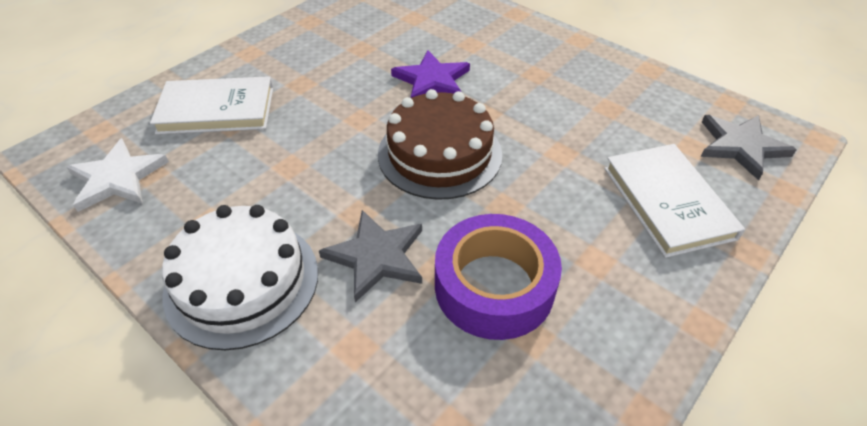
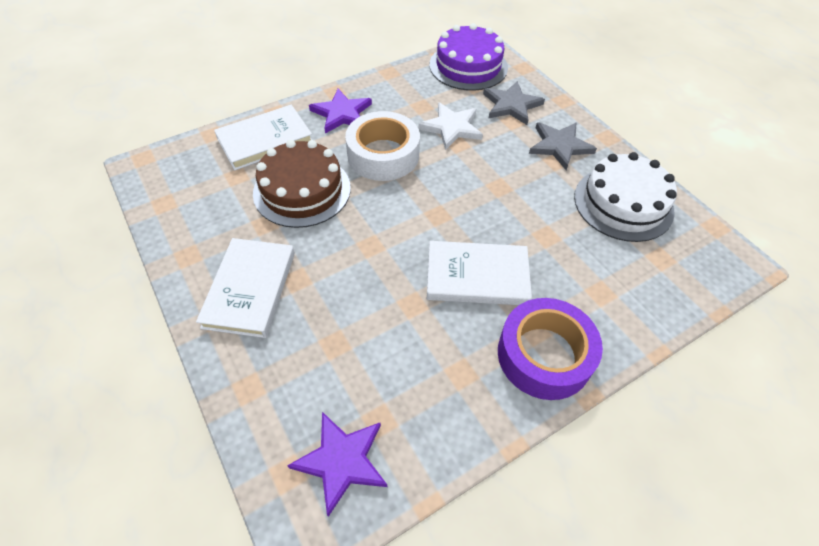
purple cake: 0 -> 1
purple star: 1 -> 2
white book: 2 -> 3
white tape: 0 -> 1

